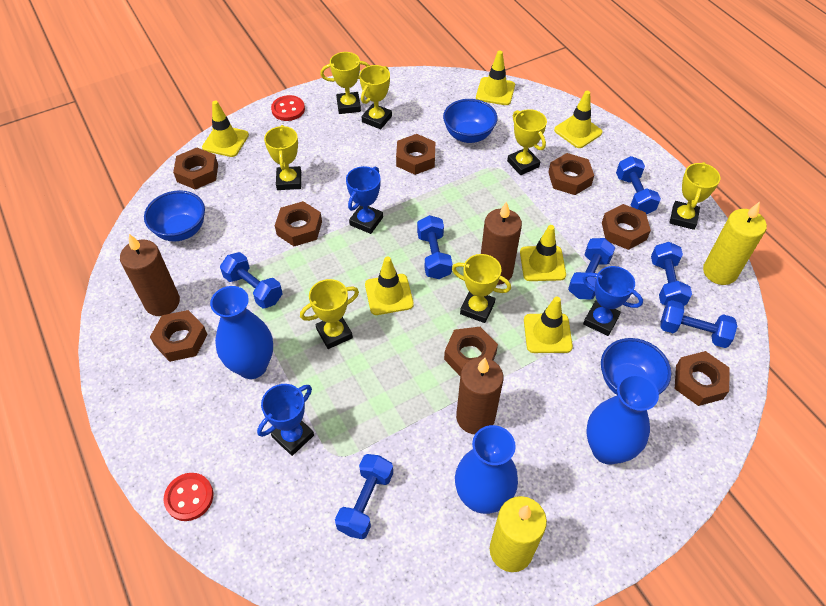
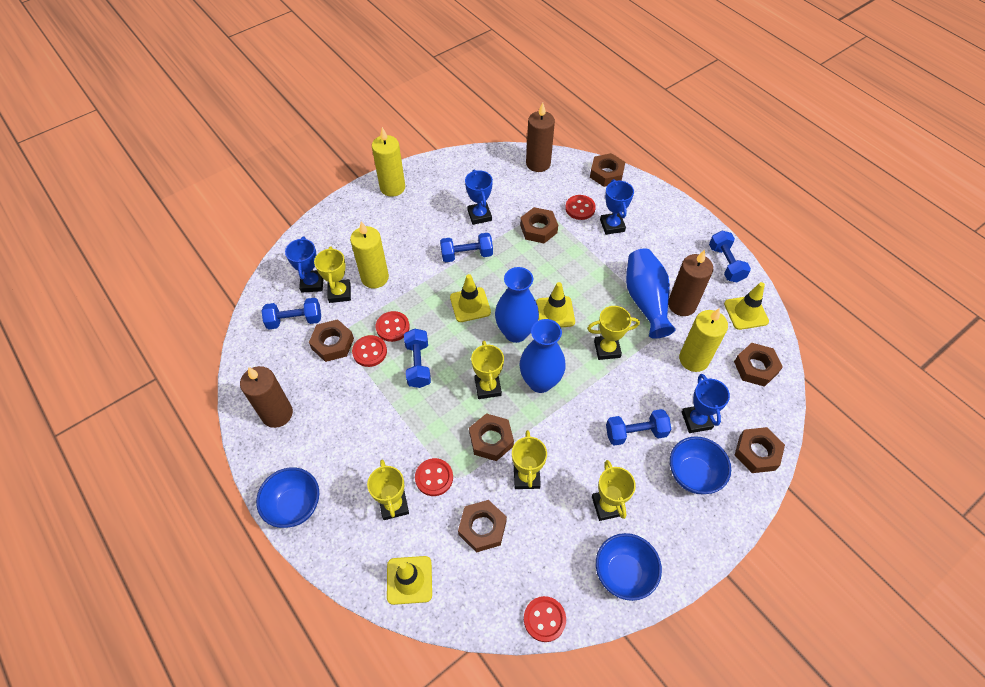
blue dumbbell: 7 -> 5
blue trophy: 3 -> 4
brown nut: 8 -> 7
red button: 2 -> 5
yellow candle: 2 -> 3
yellow traffic cone: 6 -> 4
yellow trophy: 7 -> 6

